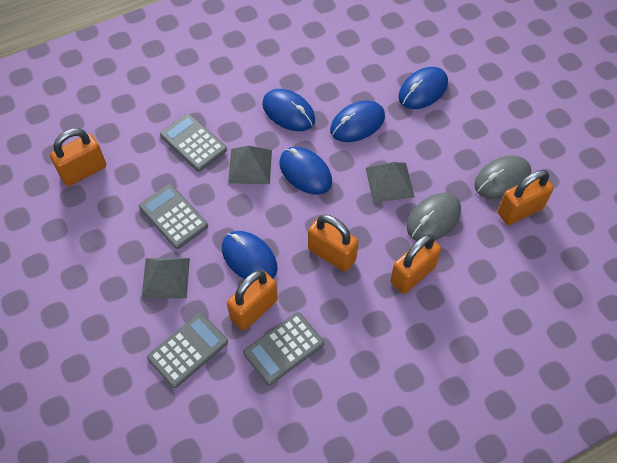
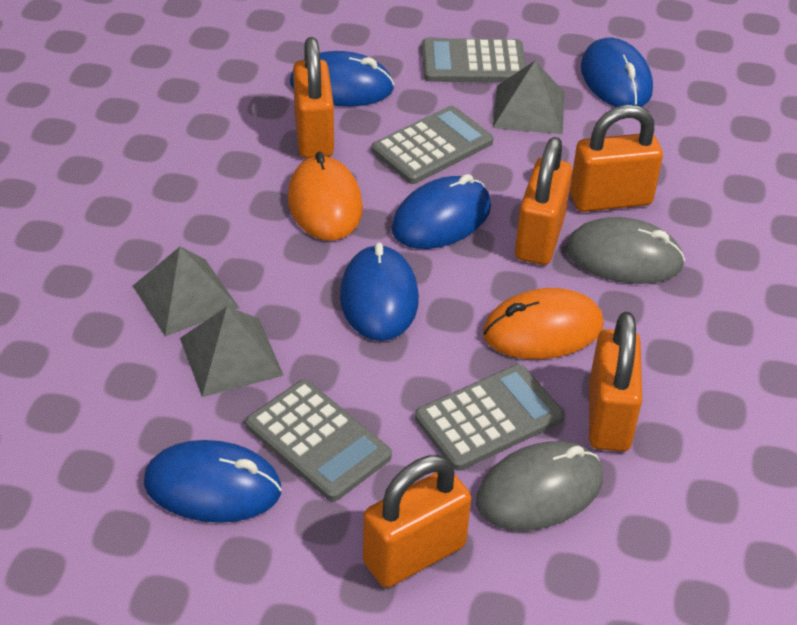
orange mouse: 0 -> 2

